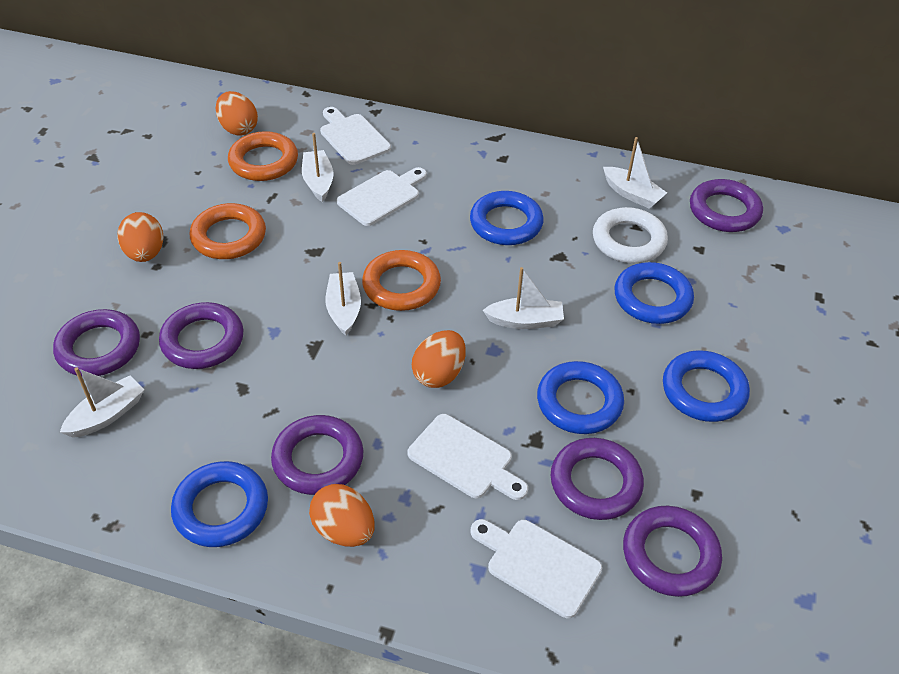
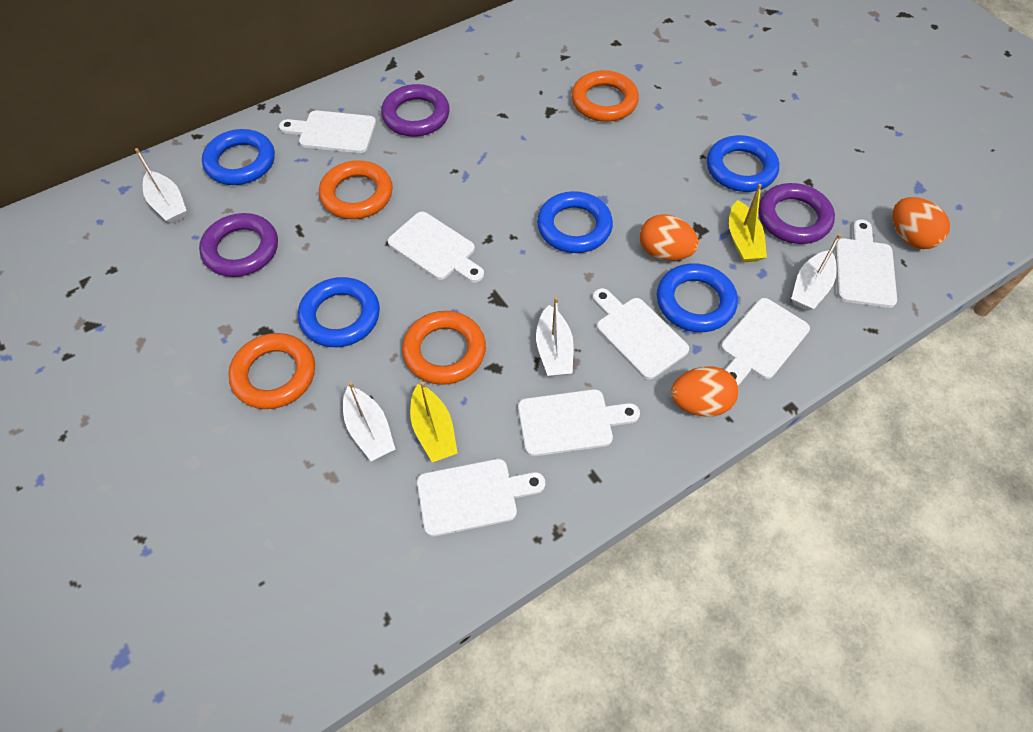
orange egg: 4 -> 3
orange ring: 3 -> 4
purple ring: 6 -> 3
white boat: 5 -> 4
white cutting board: 4 -> 7
white ring: 1 -> 0
yellow boat: 0 -> 2

